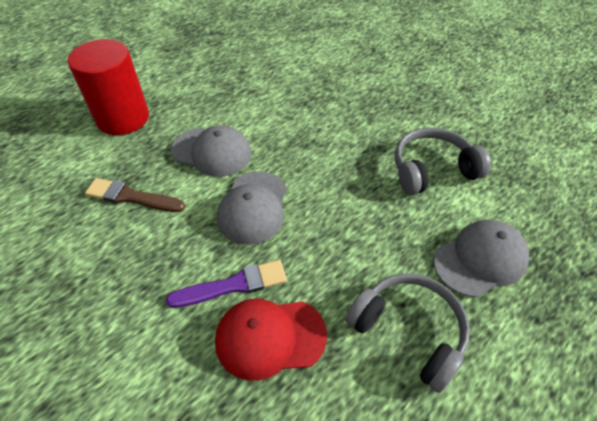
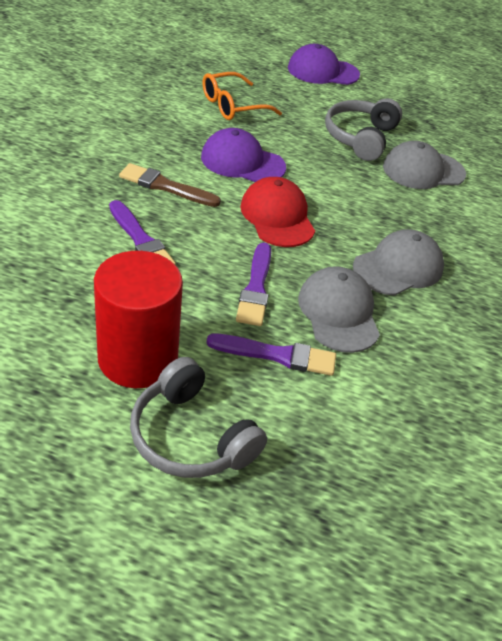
orange glasses: 0 -> 1
purple brush: 1 -> 3
purple cap: 0 -> 2

